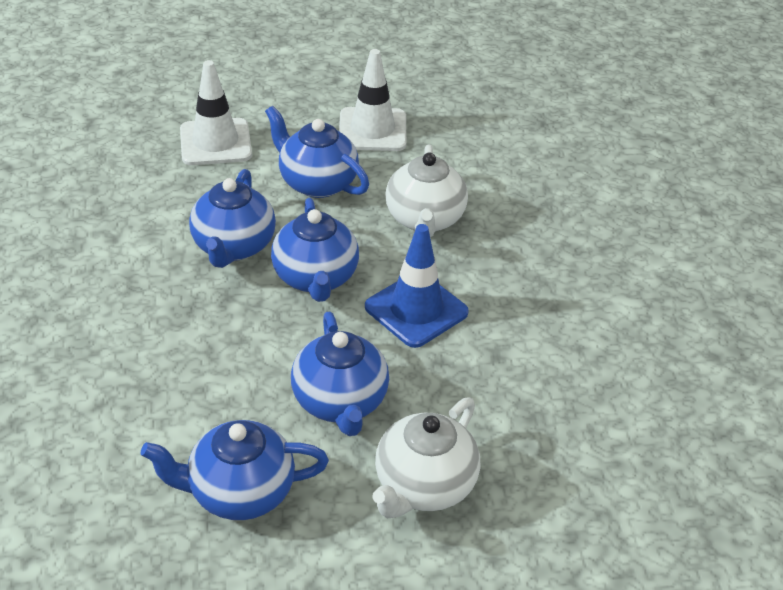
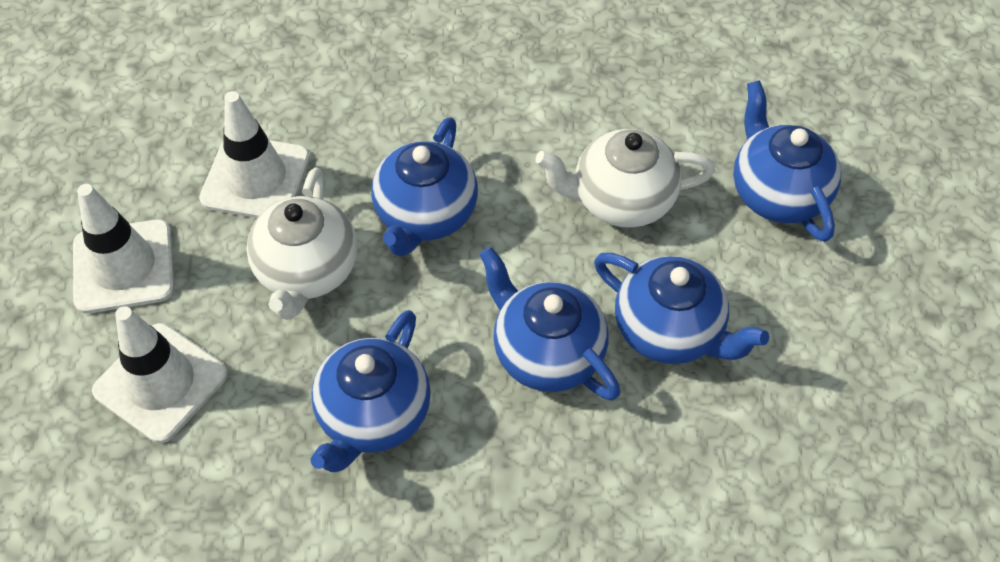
blue traffic cone: 1 -> 0
white traffic cone: 2 -> 3

